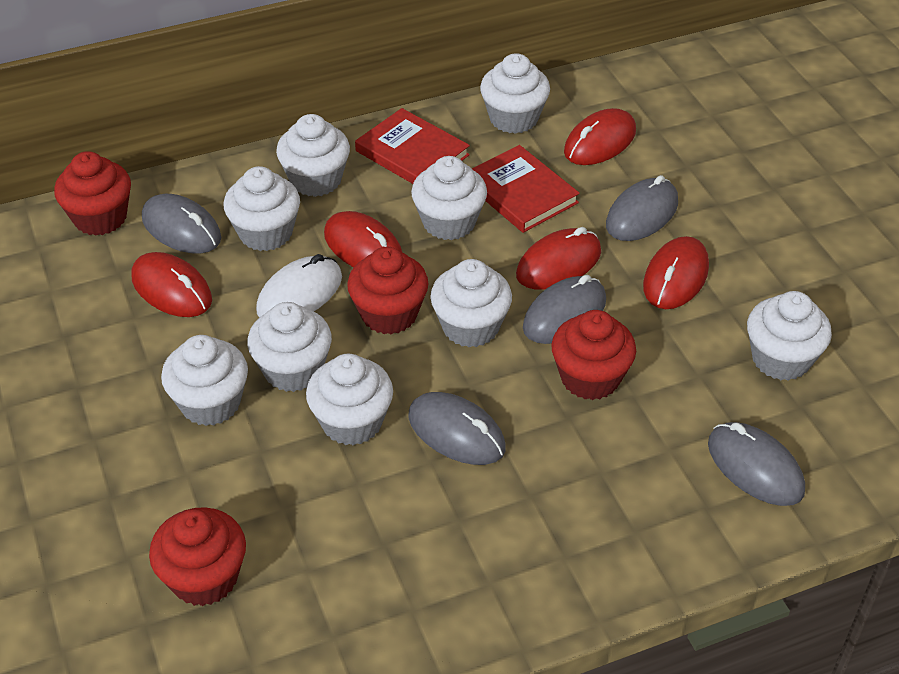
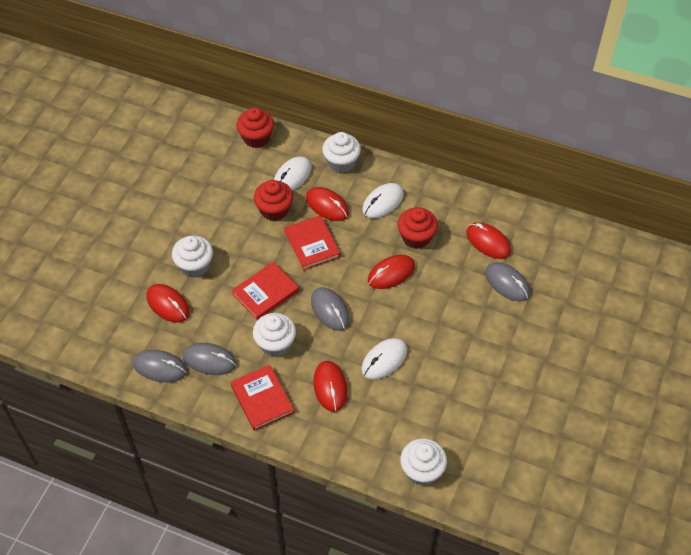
grey mouse: 5 -> 4
red book: 2 -> 3
red cupcake: 4 -> 3
white cupcake: 9 -> 4
white mouse: 1 -> 3

